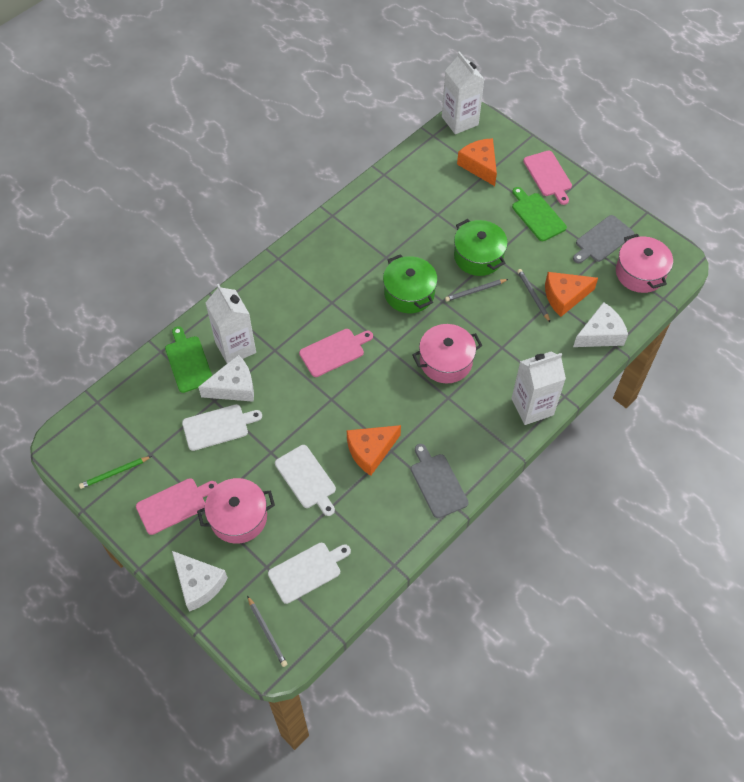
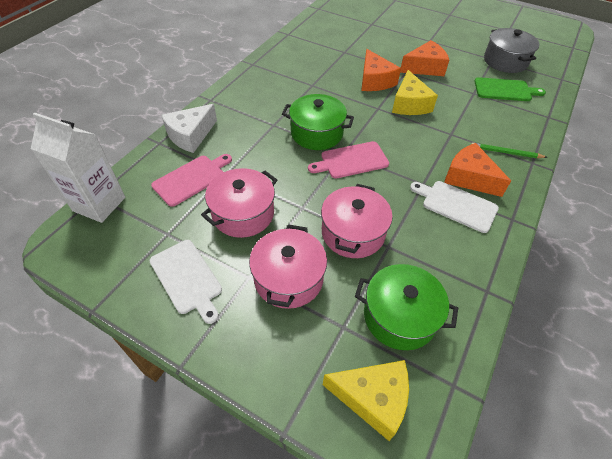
green cutting board: 2 -> 1
grey cutting board: 2 -> 0
grey pencil: 3 -> 0
grey pot: 0 -> 1
pink cutting board: 3 -> 2
white carton: 3 -> 1
white cheese: 3 -> 1
white cutting board: 3 -> 2
yellow cheese: 0 -> 2

